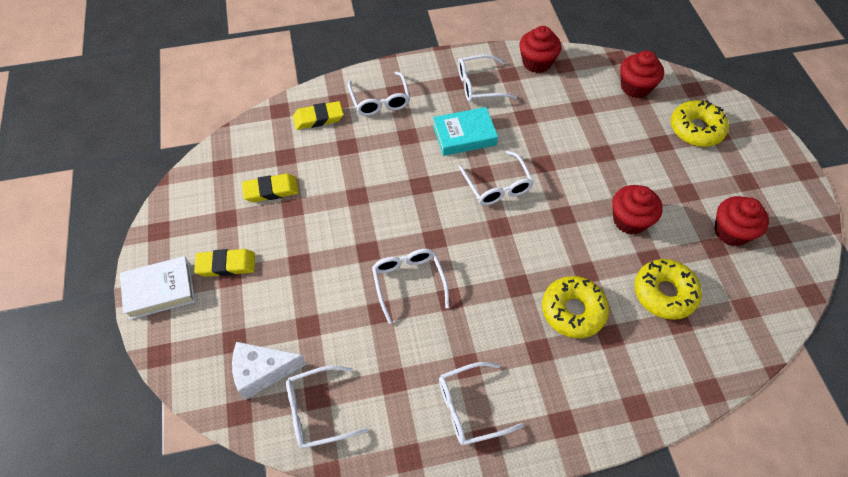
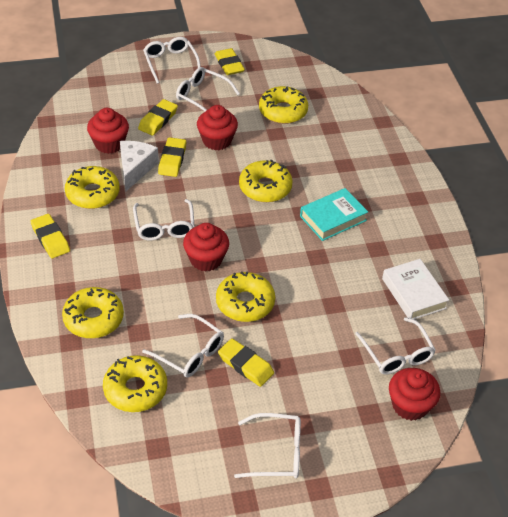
yellow donut: 3 -> 6
yellow eraser: 3 -> 5

